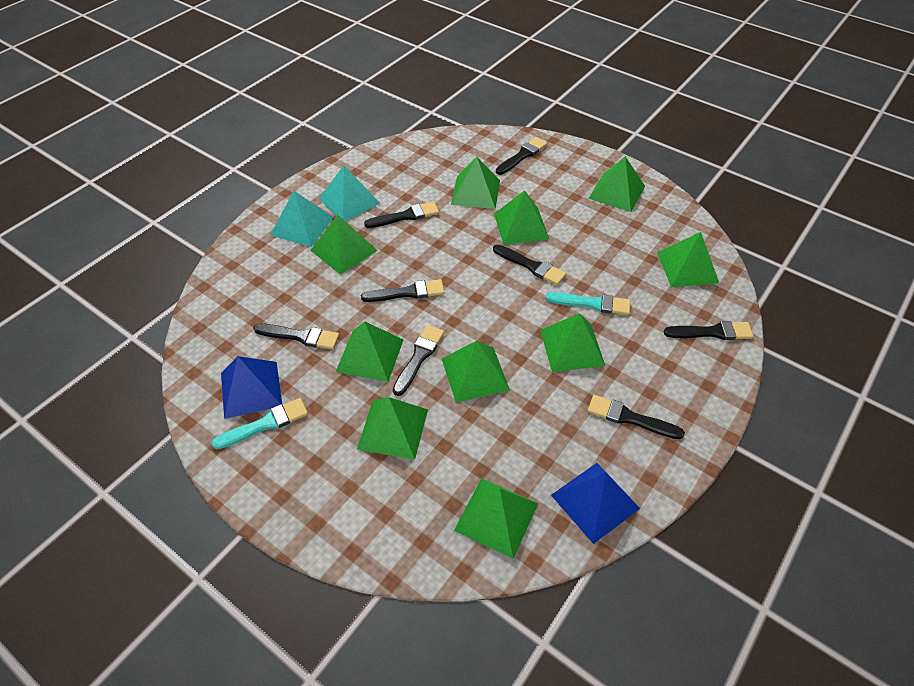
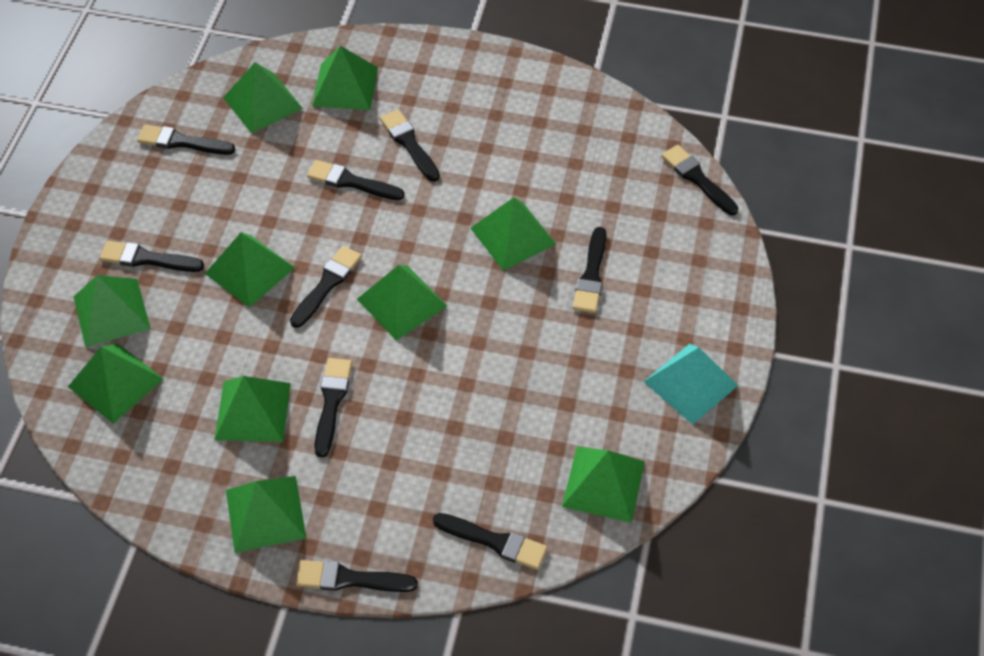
black brush: 8 -> 10
blue pyramid: 2 -> 0
turquoise brush: 2 -> 0
turquoise pyramid: 2 -> 1

